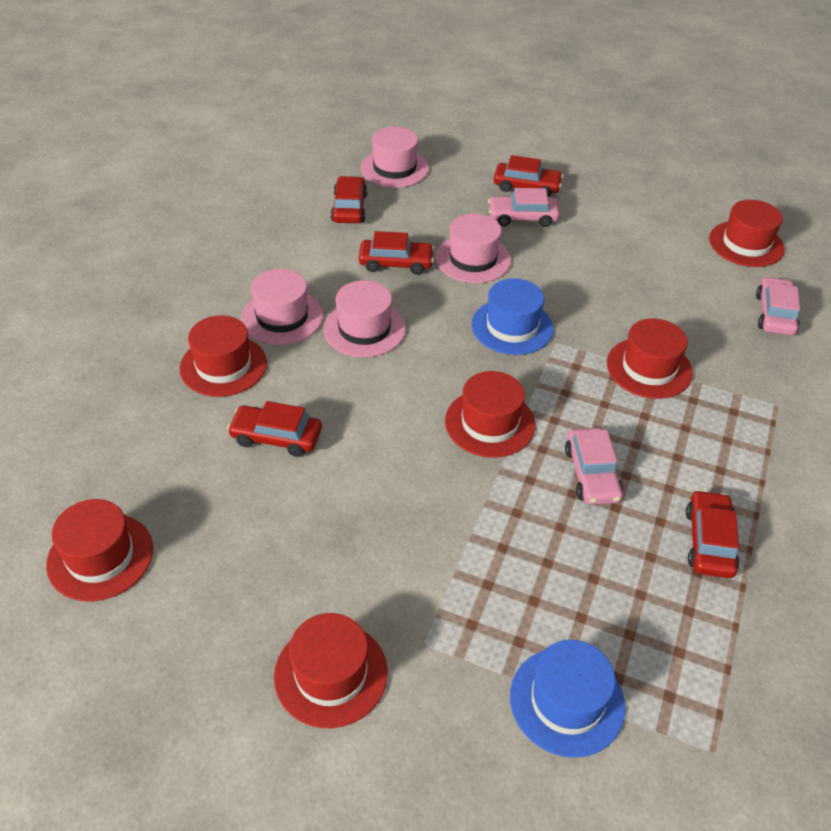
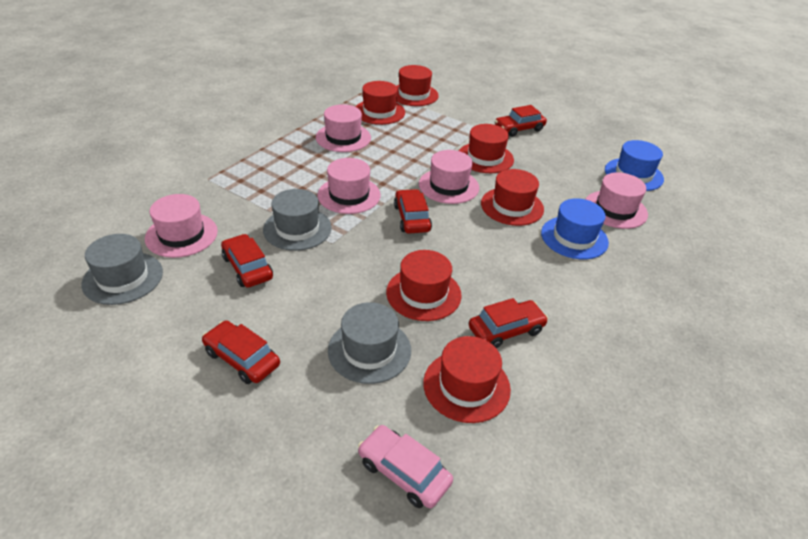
grey hat: 0 -> 3
pink car: 3 -> 1
pink hat: 4 -> 5

